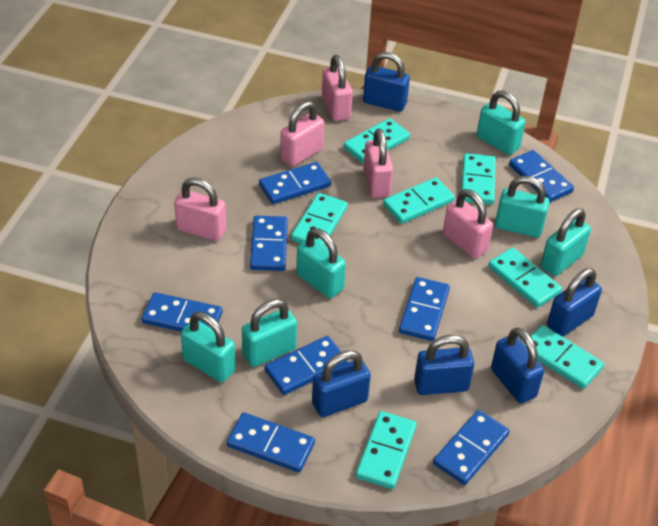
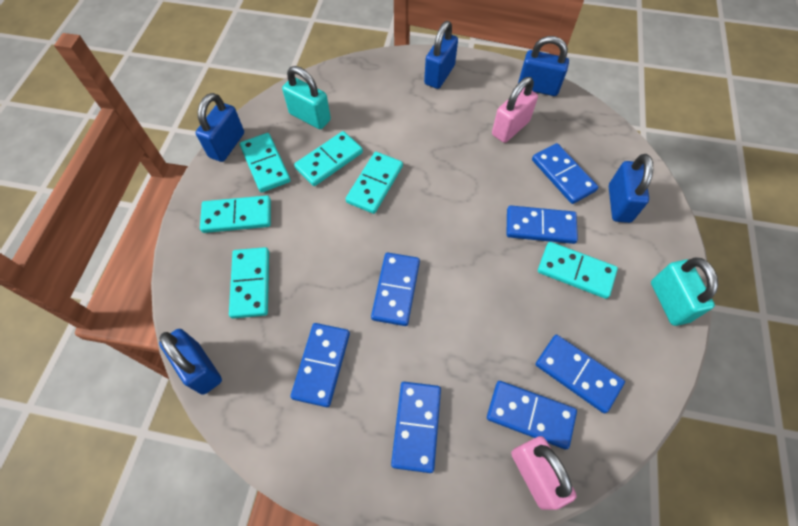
blue domino: 8 -> 7
pink padlock: 5 -> 2
turquoise domino: 7 -> 6
turquoise padlock: 6 -> 2

